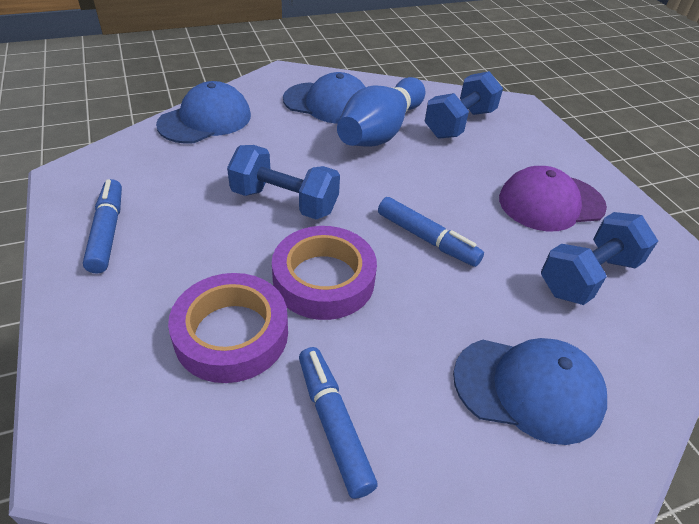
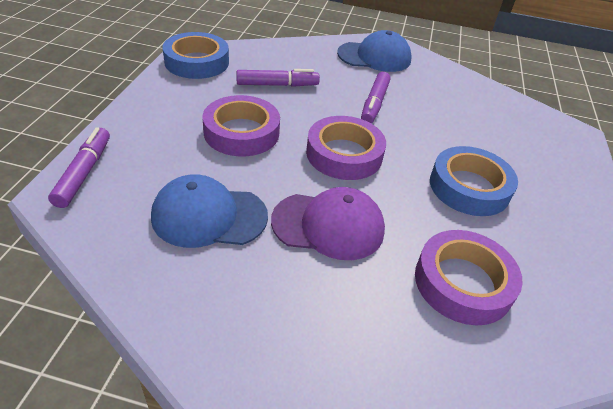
blue bowling pin: 1 -> 0
blue cap: 3 -> 2
blue dumbbell: 3 -> 0
blue marker: 3 -> 0
blue tape: 0 -> 2
purple marker: 0 -> 3
purple tape: 2 -> 3

